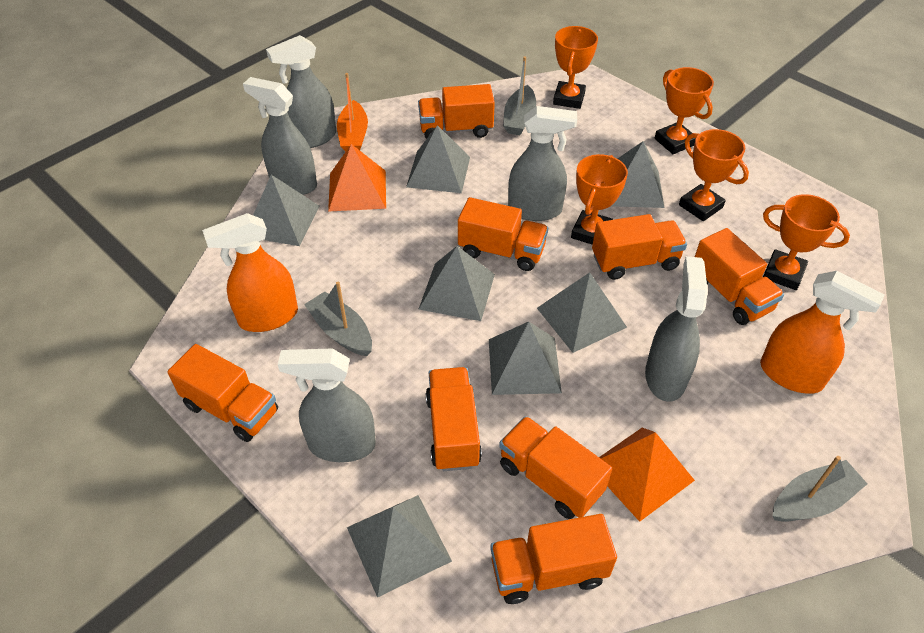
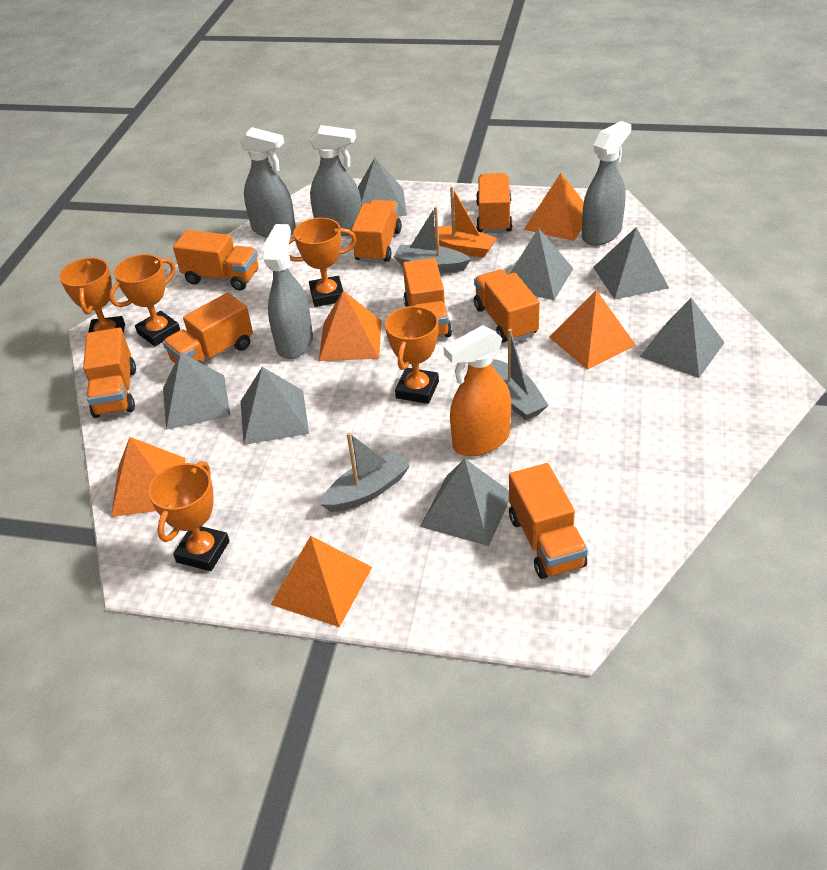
grey spray bottle: 5 -> 4
orange pyramid: 2 -> 5
orange spray bottle: 2 -> 1

